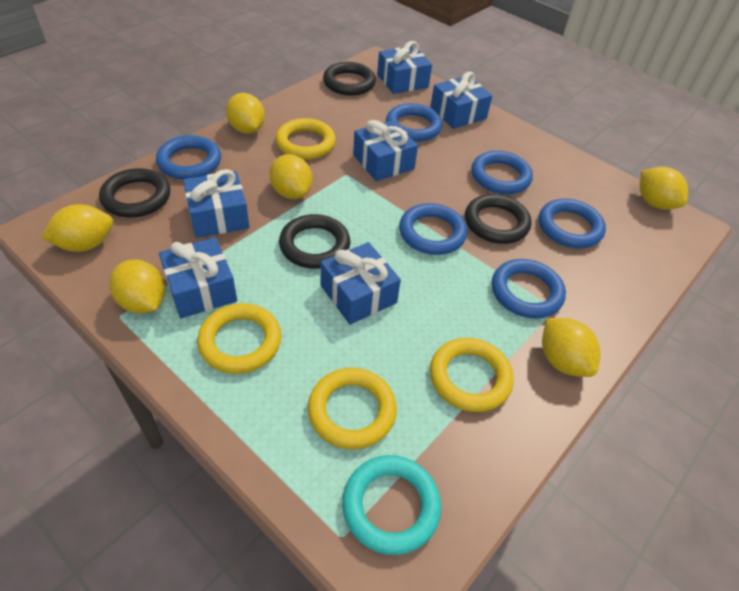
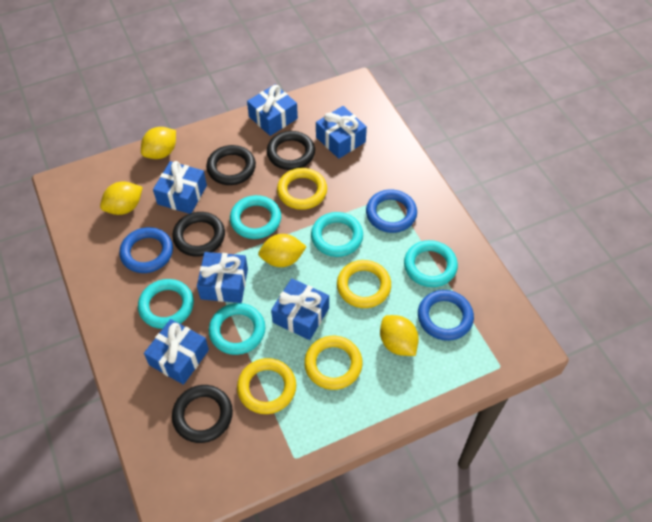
blue ring: 6 -> 3
turquoise ring: 1 -> 5
yellow lemon: 6 -> 4

